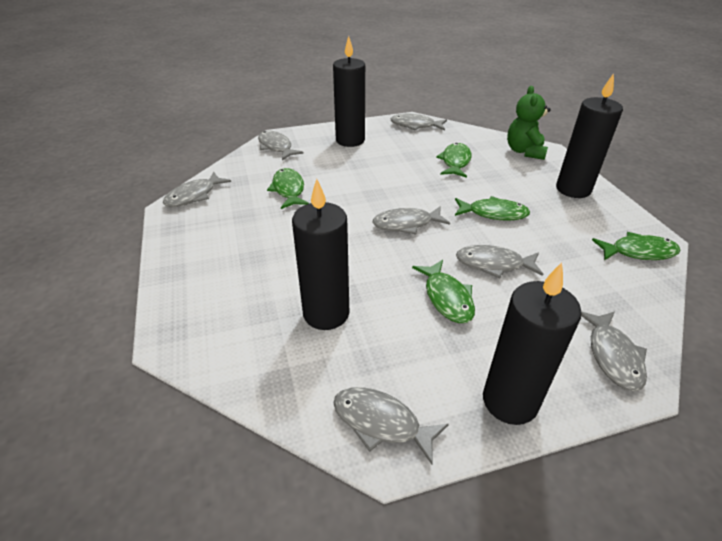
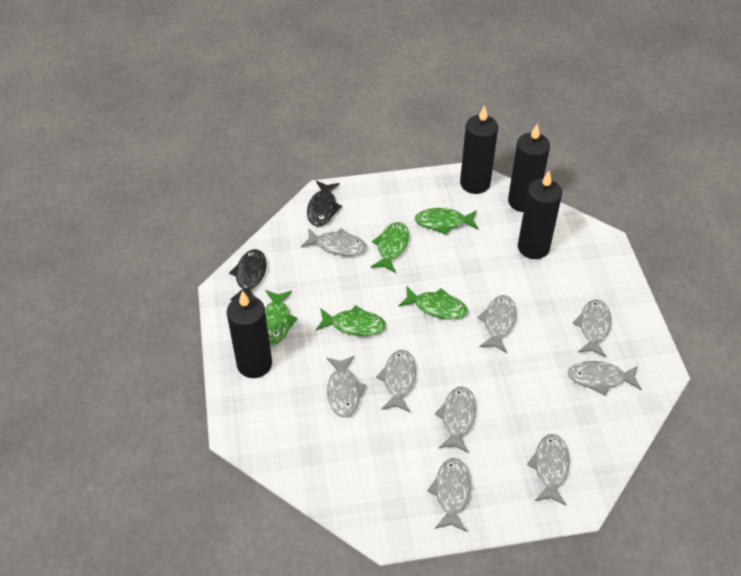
black fish: 0 -> 2
green teddy bear: 1 -> 0
grey fish: 7 -> 9

